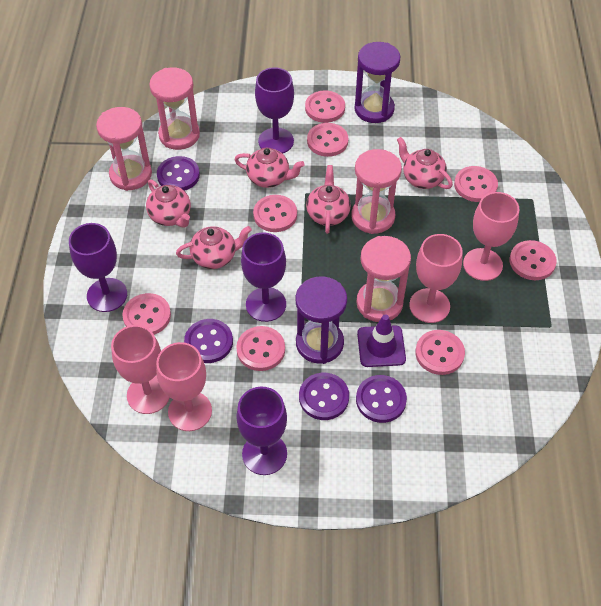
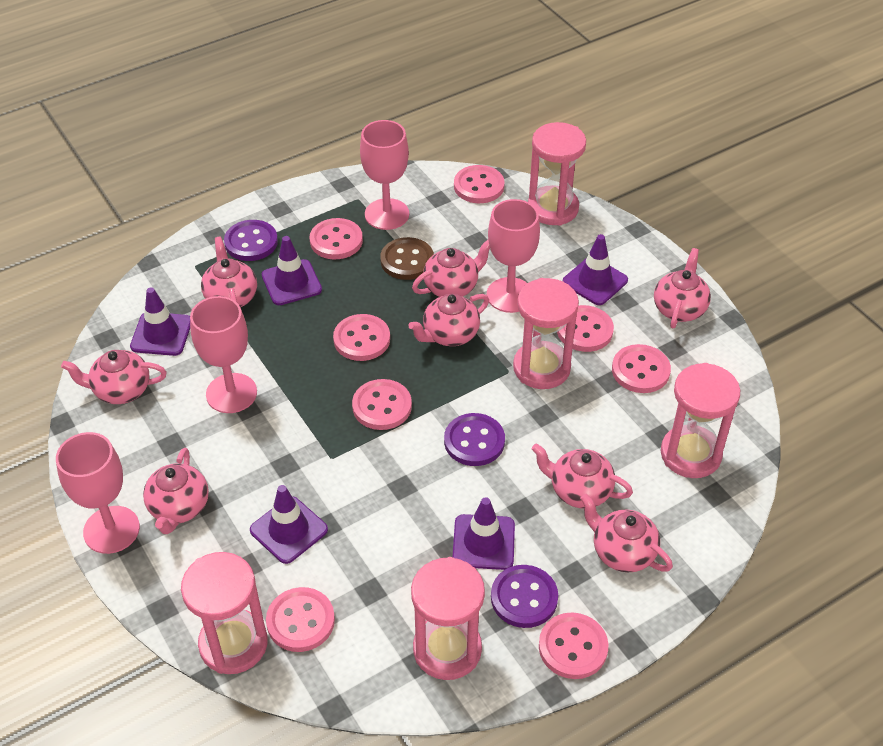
brown button: 0 -> 1
pink hourglass: 4 -> 5
pink teapot: 5 -> 8
purple button: 4 -> 3
purple goblet: 4 -> 0
purple hourglass: 2 -> 0
purple traffic cone: 1 -> 5

